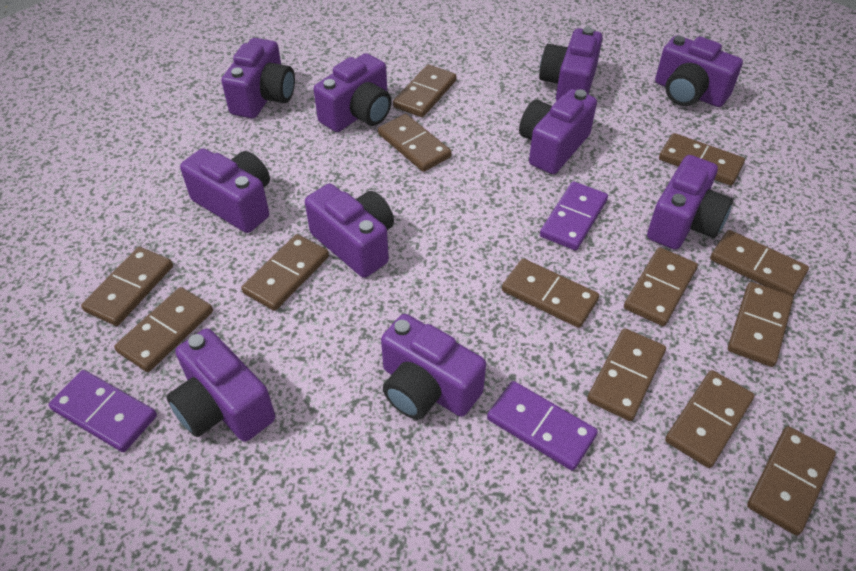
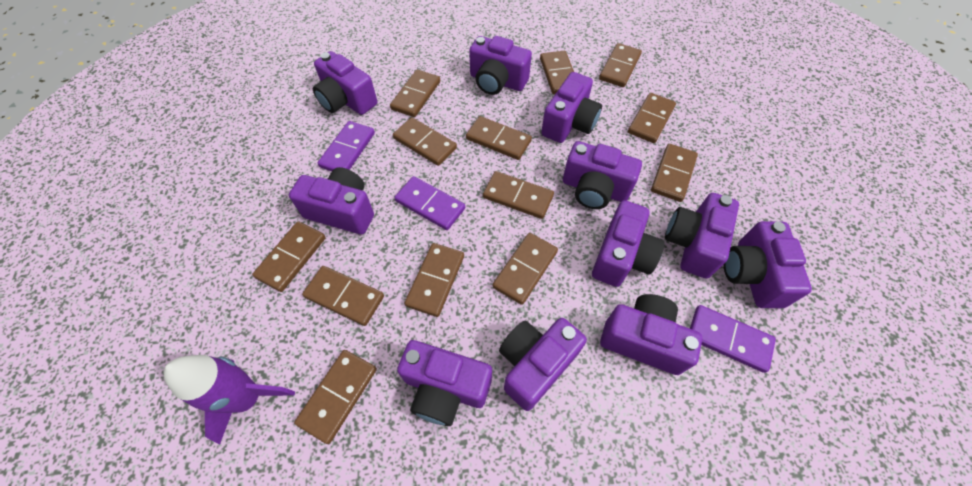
purple camera: 10 -> 11
purple rocket: 0 -> 1

